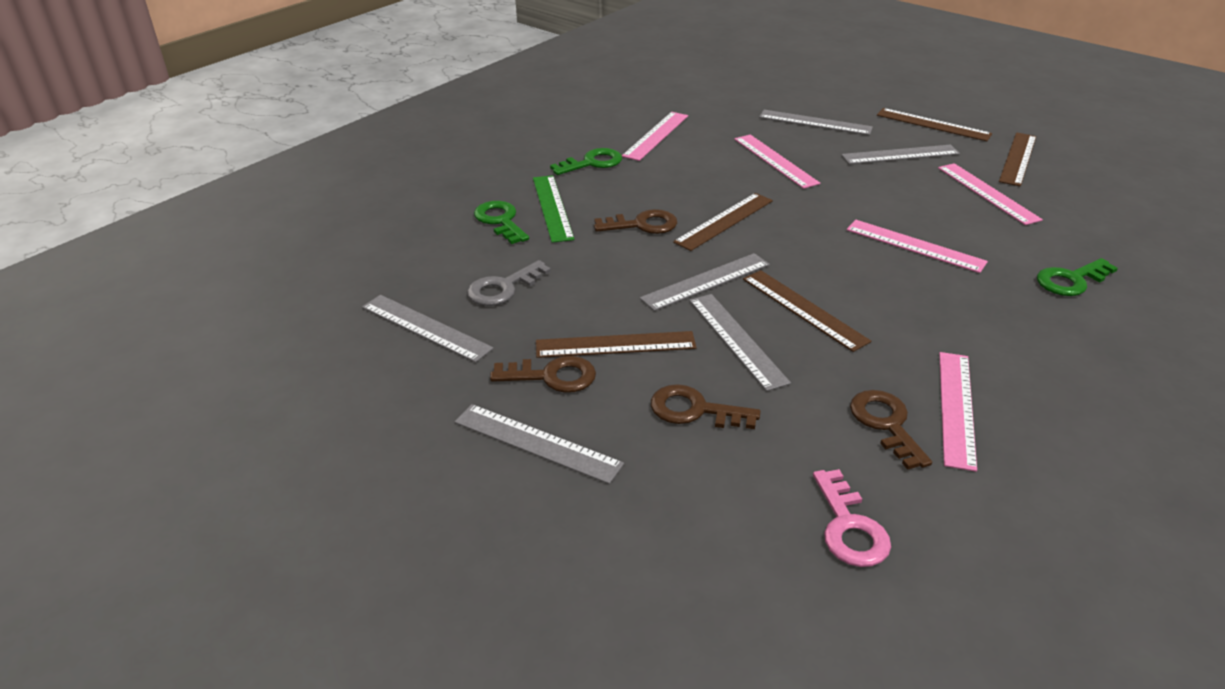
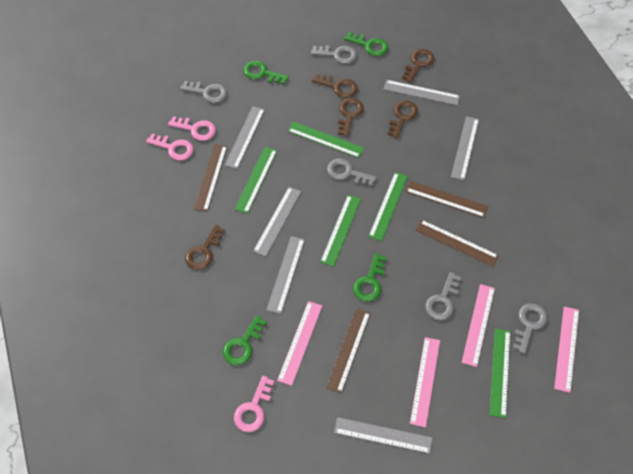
brown key: 4 -> 5
brown ruler: 5 -> 4
green key: 3 -> 4
green ruler: 1 -> 5
grey key: 1 -> 5
pink key: 1 -> 3
pink ruler: 5 -> 4

